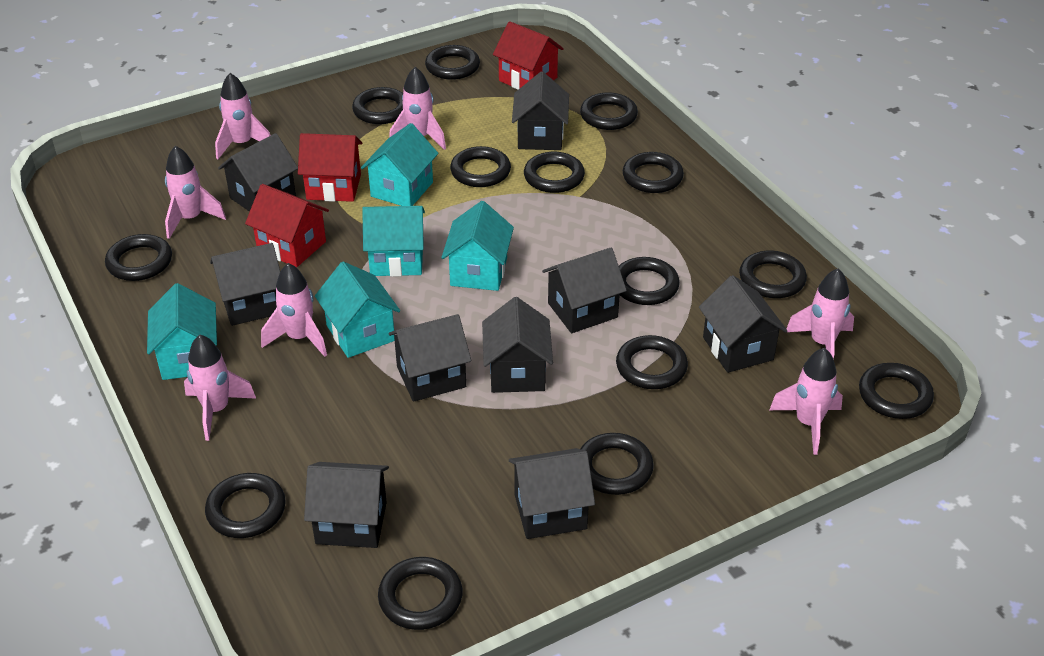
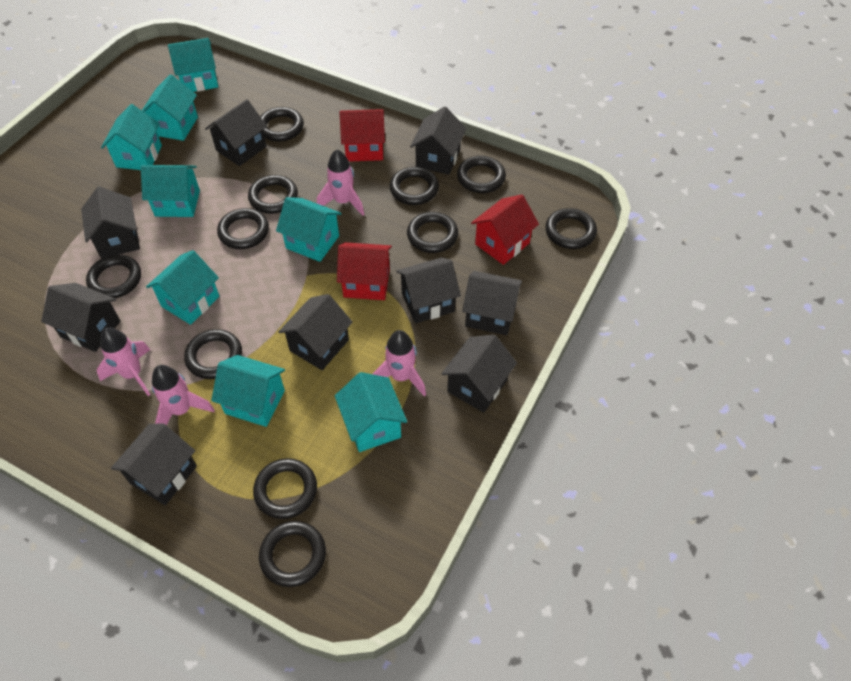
black ring: 14 -> 11
pink rocket: 7 -> 4
turquoise house: 5 -> 8

